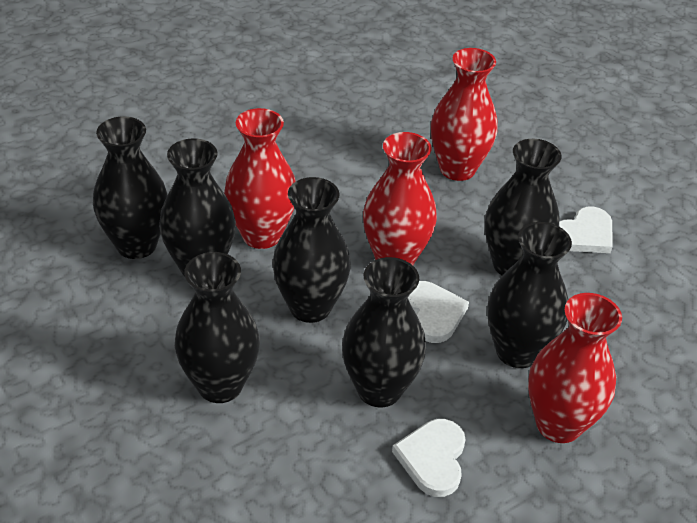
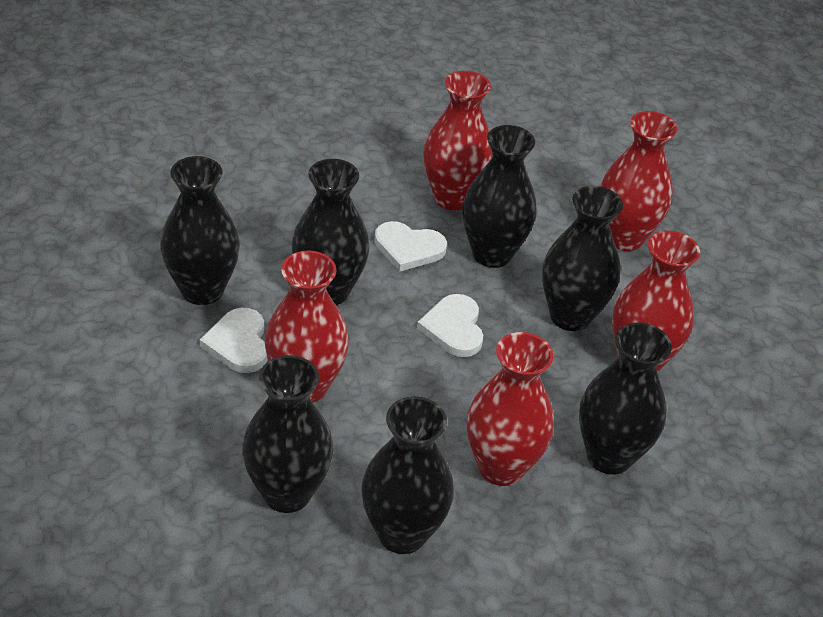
red vase: 4 -> 5

